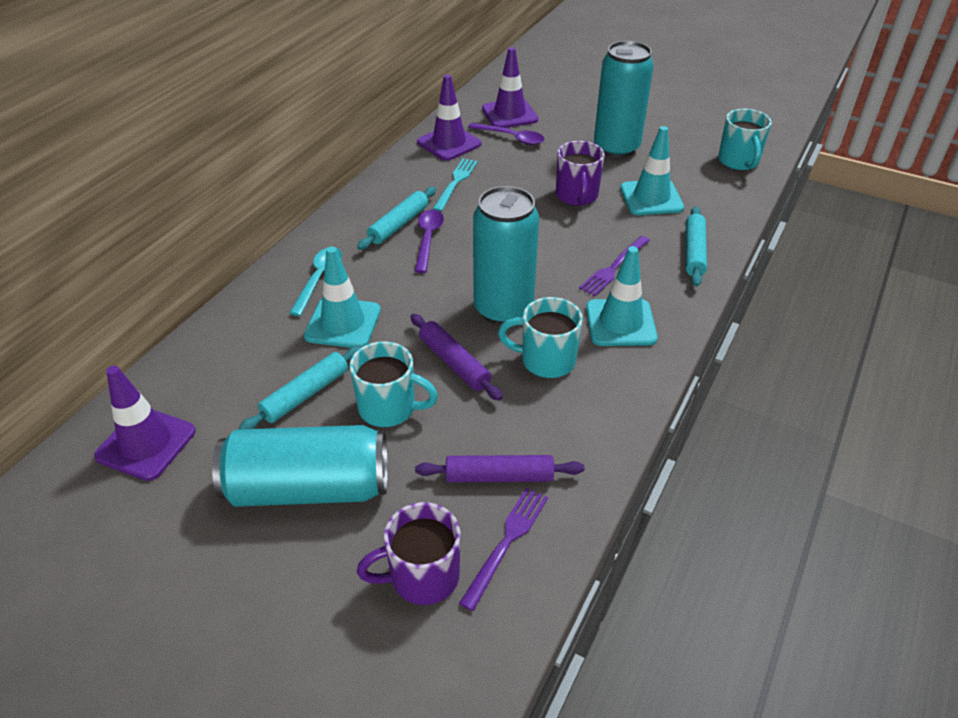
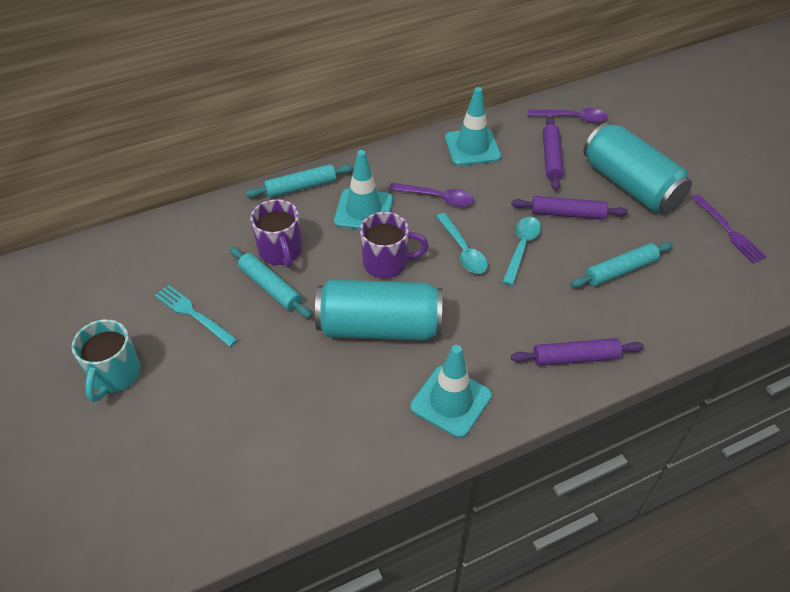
purple fork: 2 -> 1
purple rolling pin: 2 -> 3
purple traffic cone: 3 -> 0
turquoise can: 3 -> 2
turquoise mug: 3 -> 1
turquoise spoon: 1 -> 2

